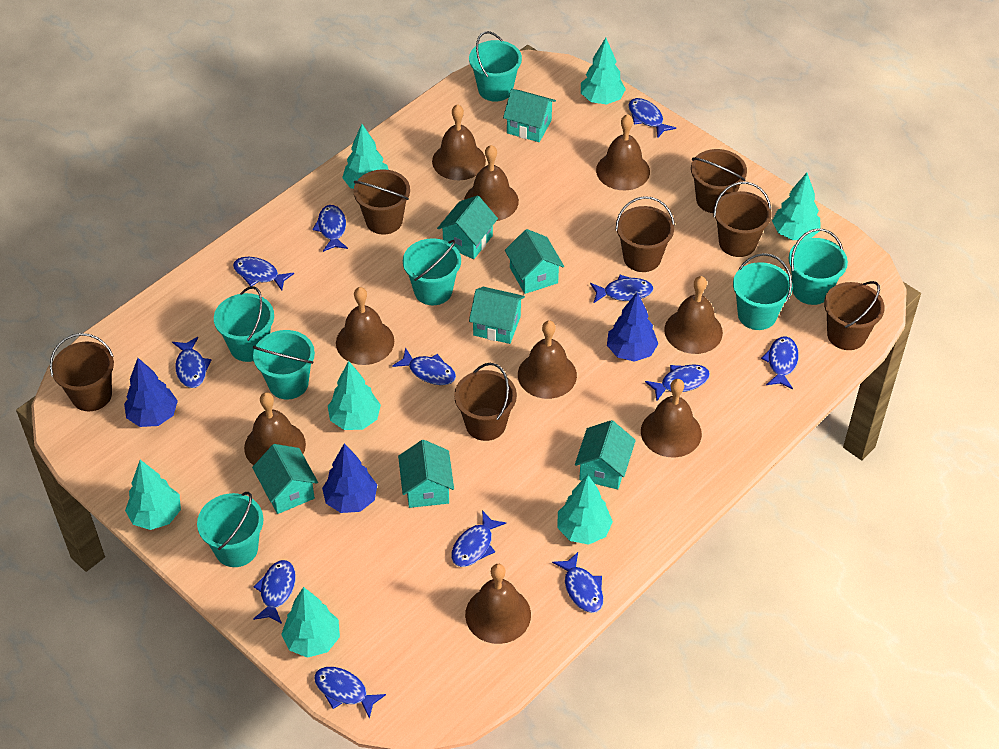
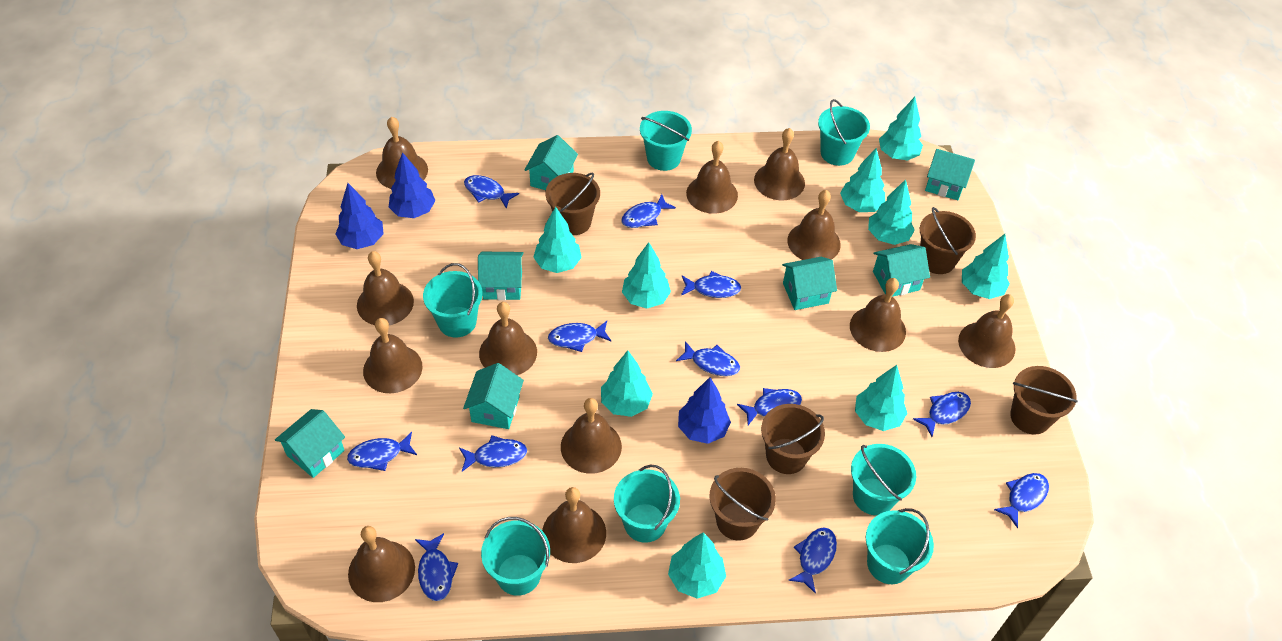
brown bell: 9 -> 12
brown bucket: 7 -> 5
turquoise tree: 7 -> 9

